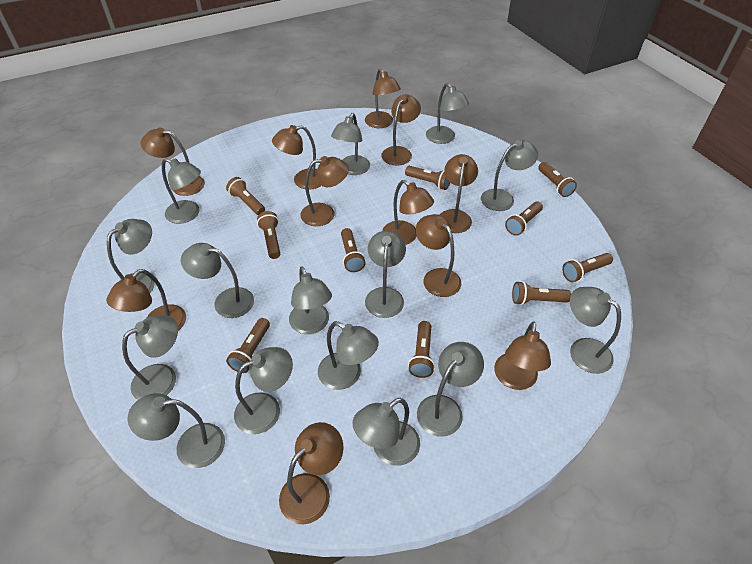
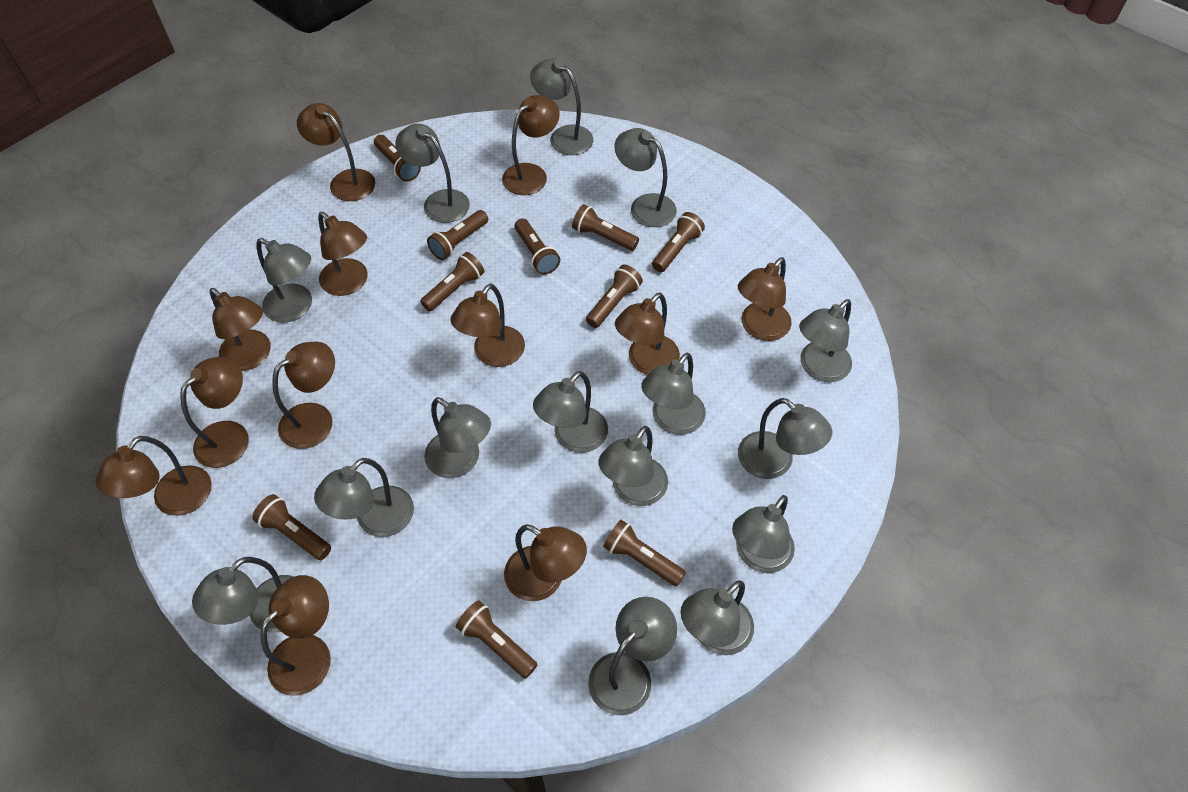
brown lamp: 11 -> 12

